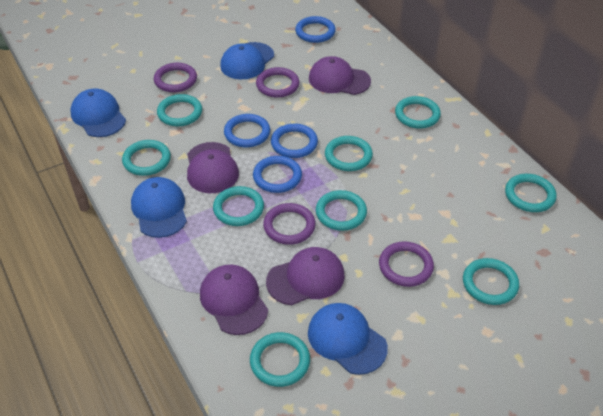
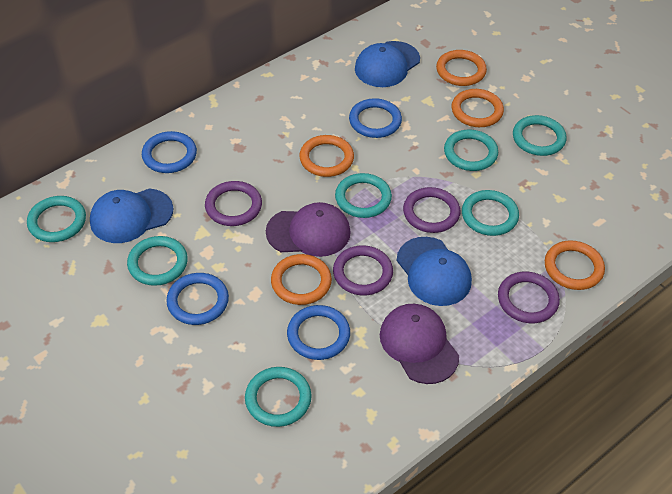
blue cap: 4 -> 3
orange ring: 0 -> 5
purple cap: 4 -> 2
turquoise ring: 9 -> 7

